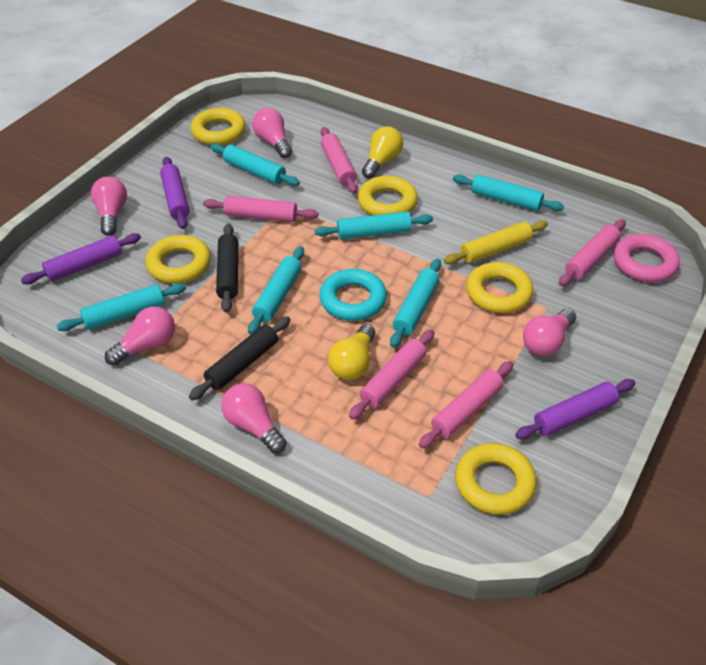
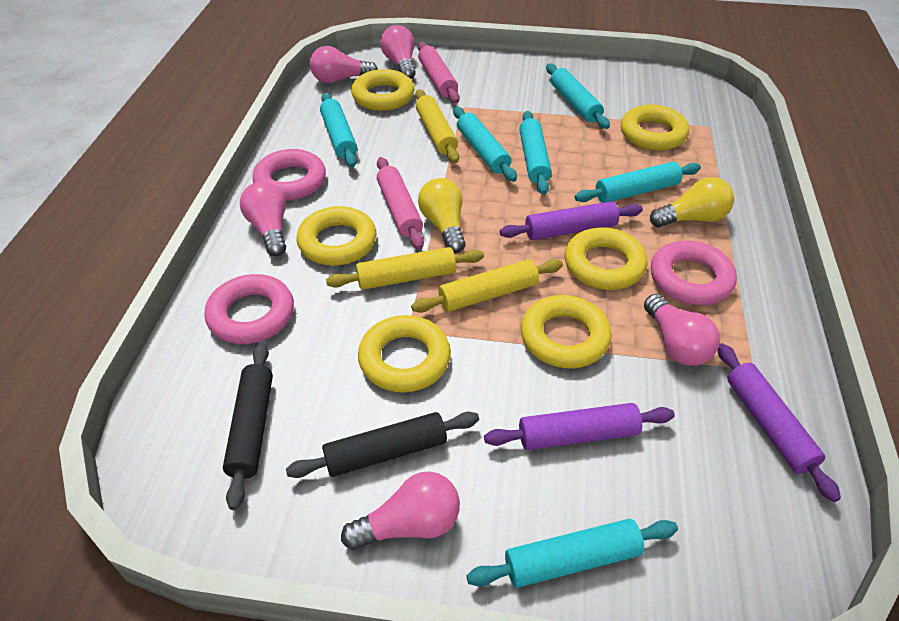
pink ring: 1 -> 3
pink rolling pin: 5 -> 2
turquoise ring: 1 -> 0
yellow ring: 5 -> 6
yellow rolling pin: 1 -> 3

